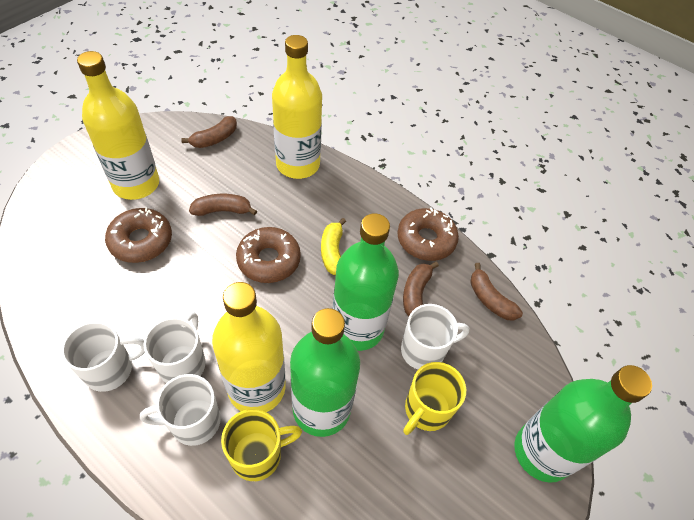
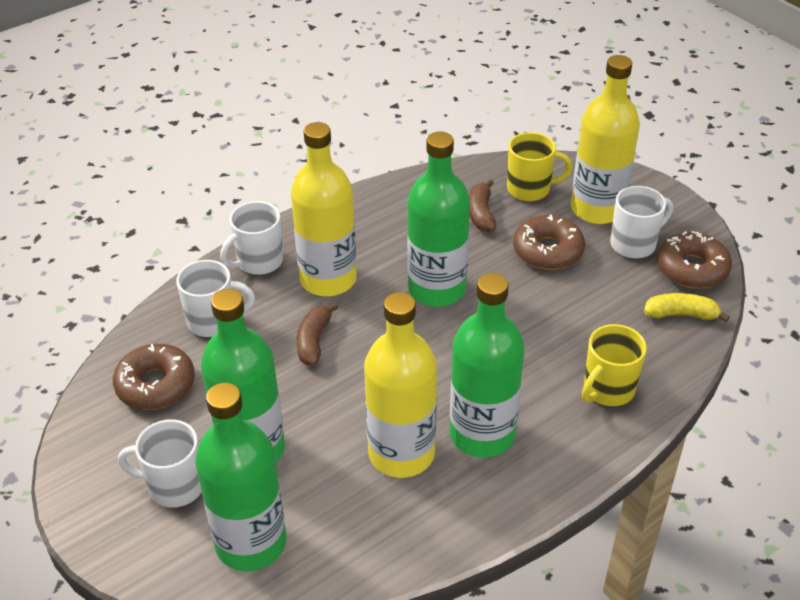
brown banana: 4 -> 2
green bottle: 3 -> 4

